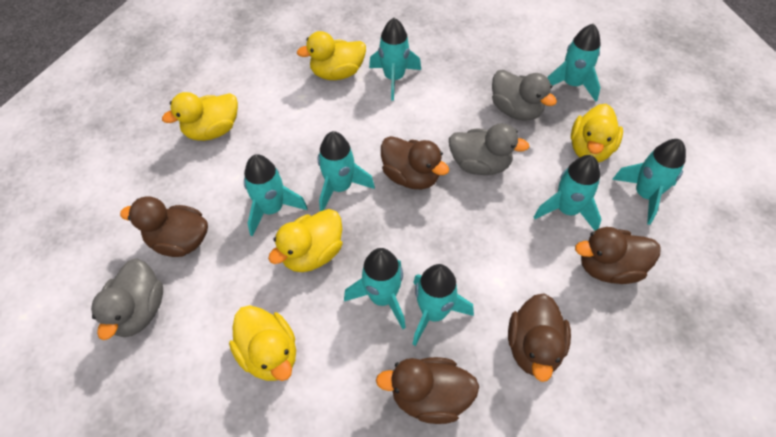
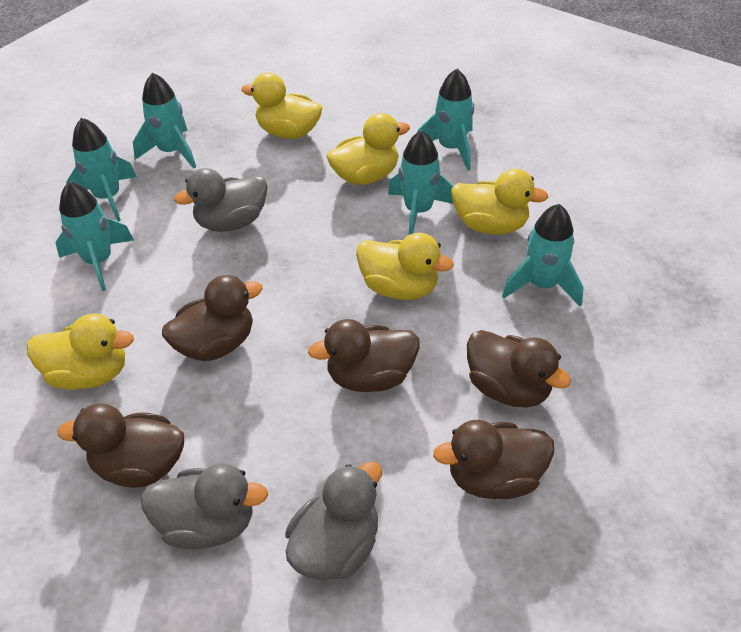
turquoise rocket: 8 -> 6

